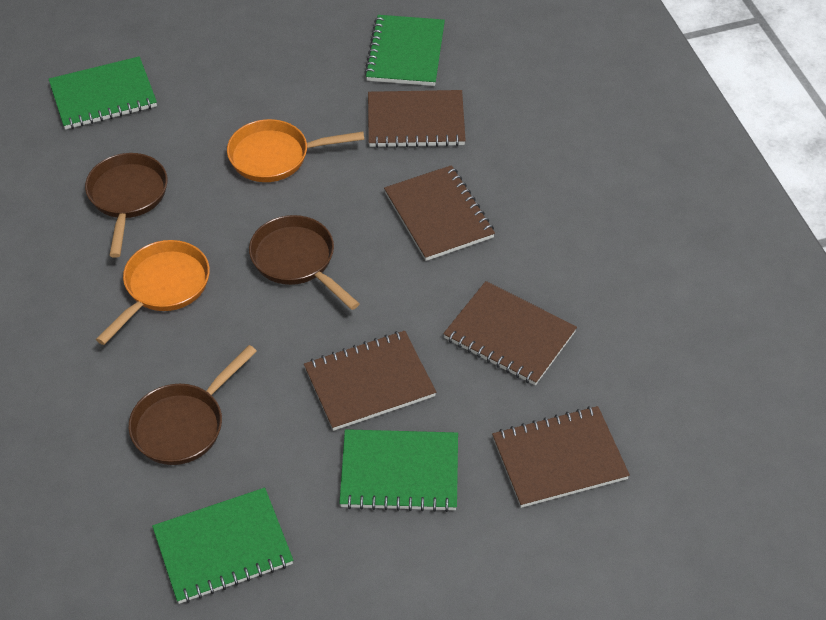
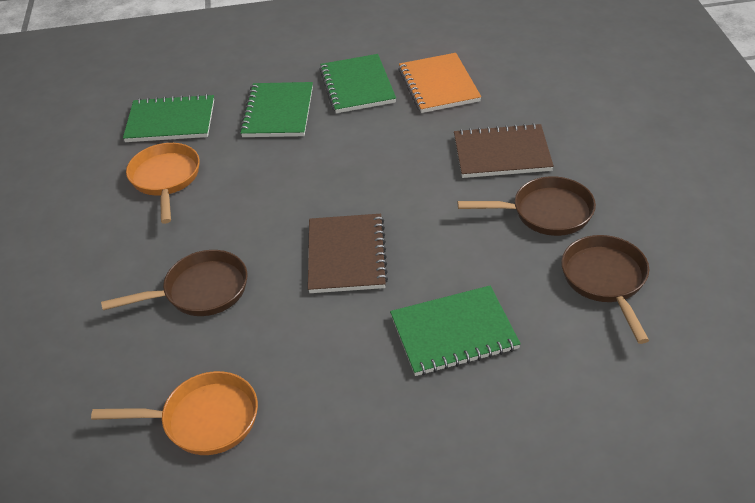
brown notebook: 5 -> 2
orange notebook: 0 -> 1

